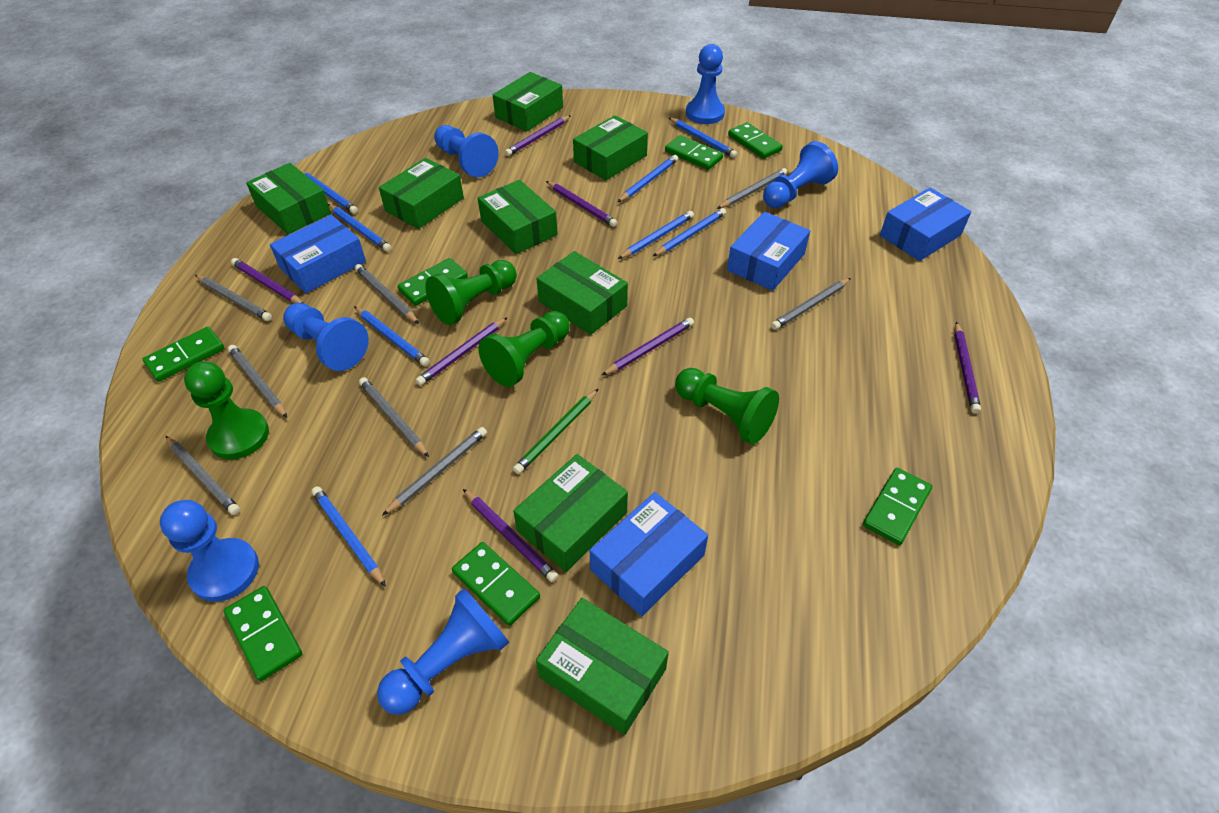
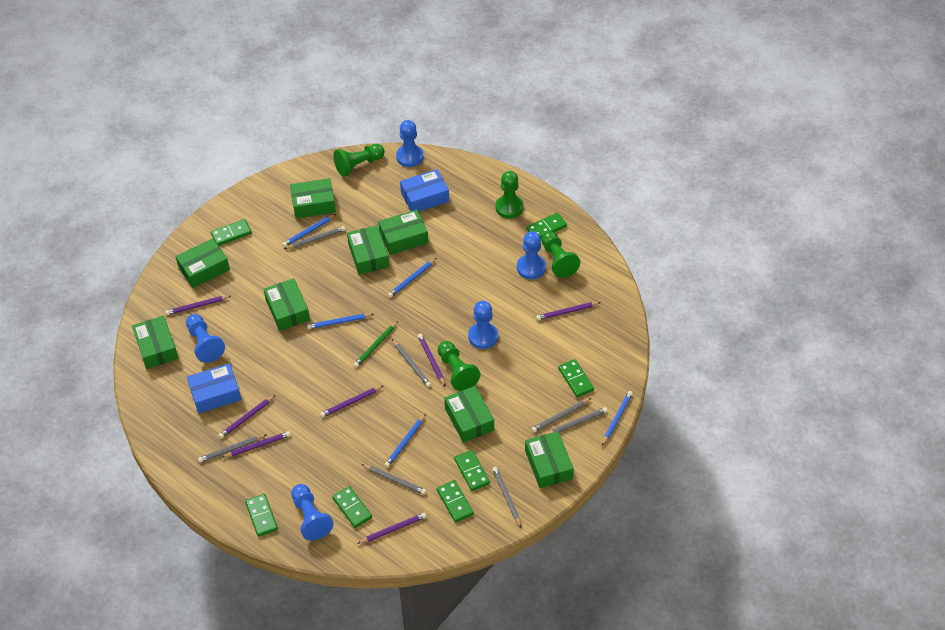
blue box: 4 -> 2
blue pawn: 6 -> 5
blue pencil: 8 -> 5
grey pencil: 8 -> 7

